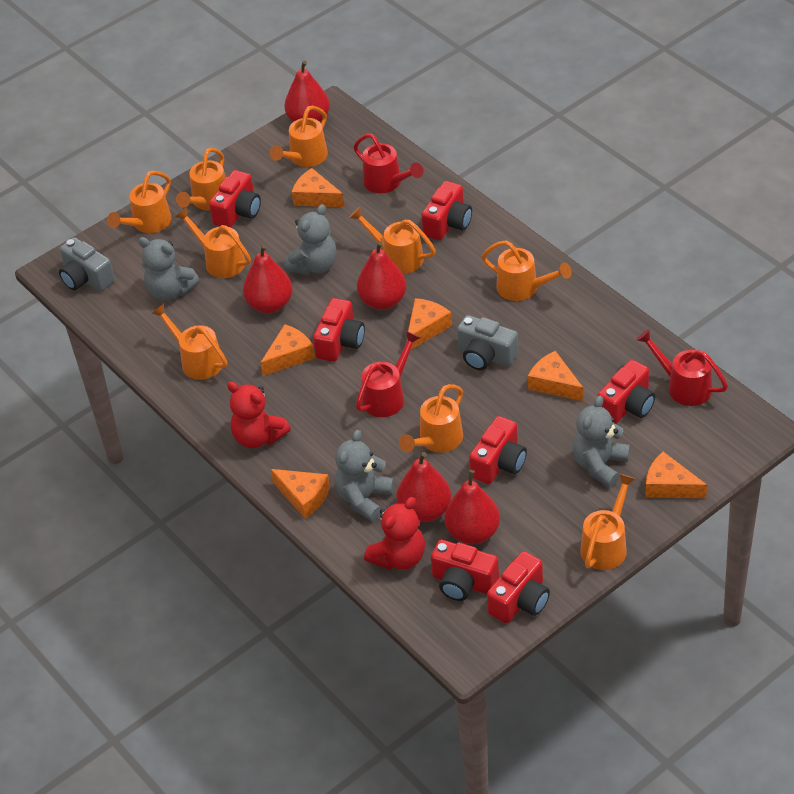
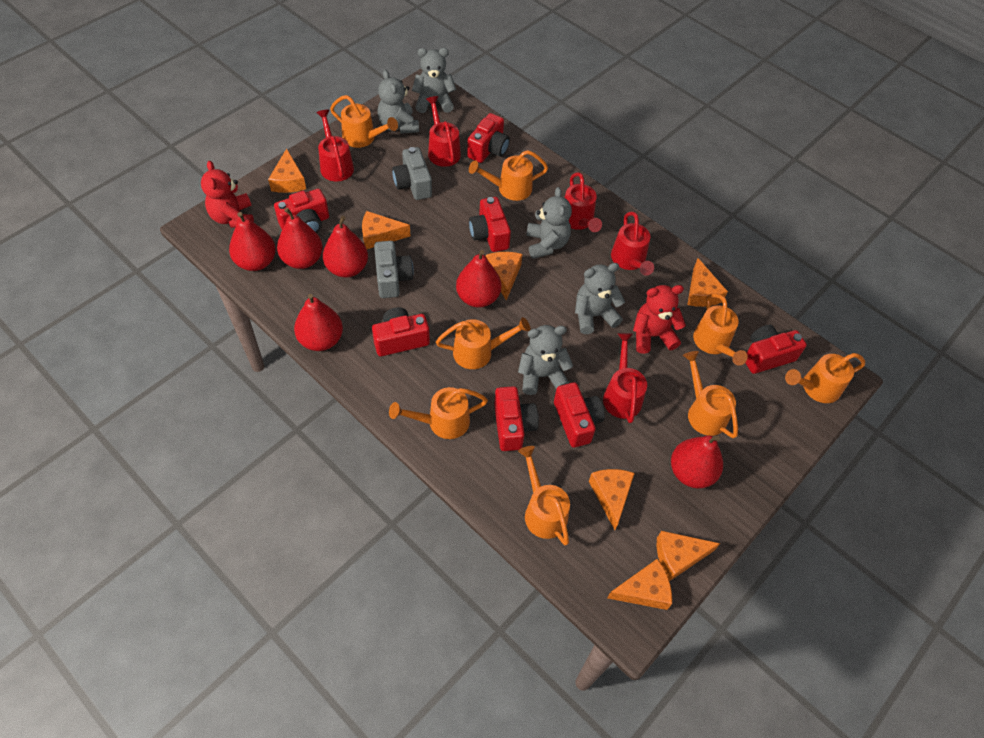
grey teddy bear: 4 -> 5
orange cheese: 6 -> 7
orange watering can: 9 -> 8
red pear: 5 -> 6
red watering can: 3 -> 5

